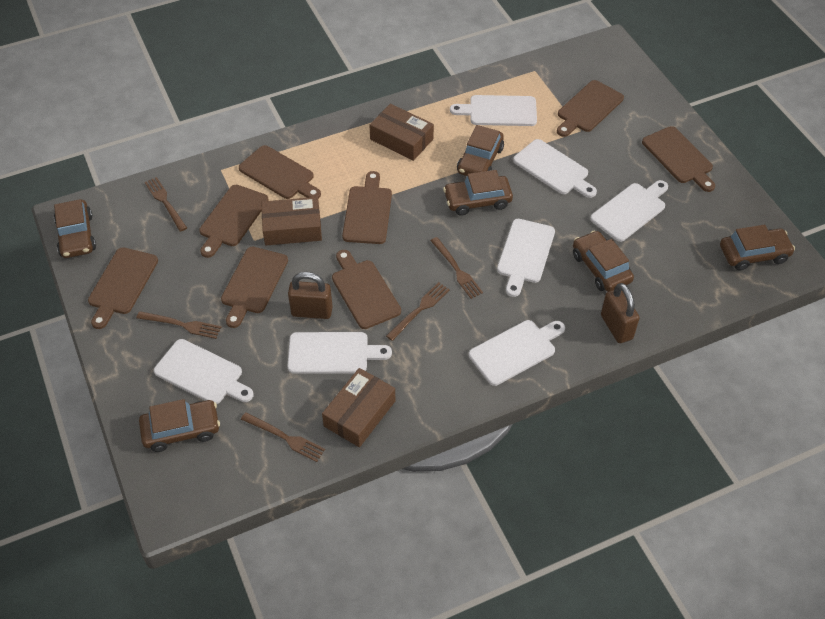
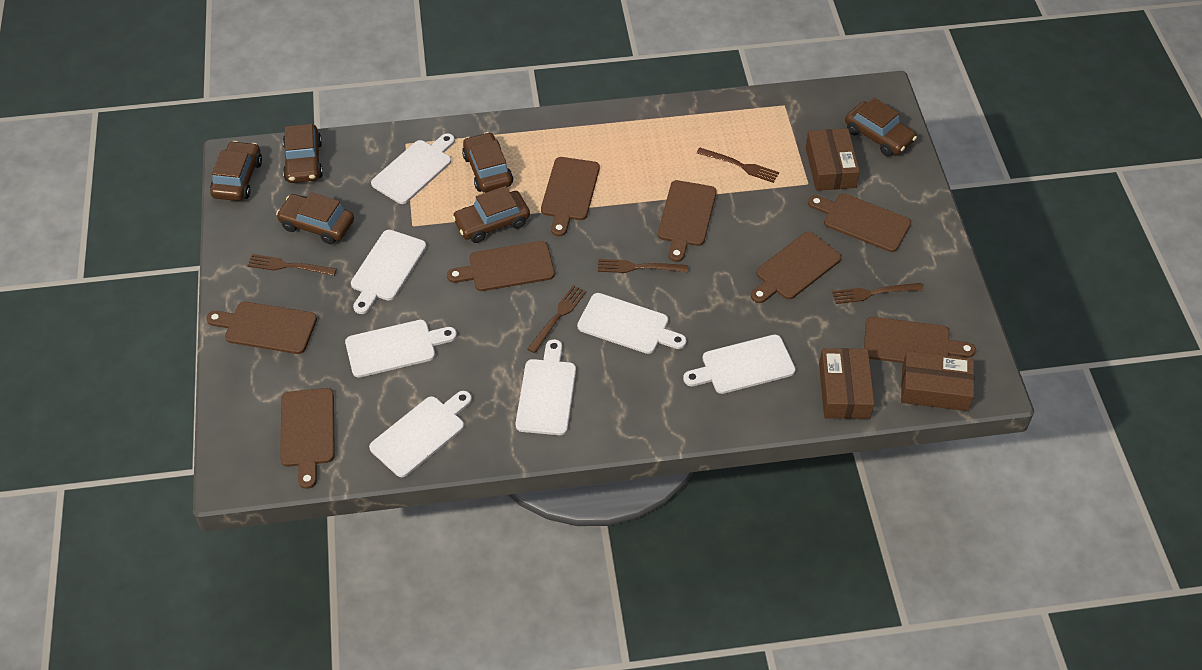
brown padlock: 2 -> 0

